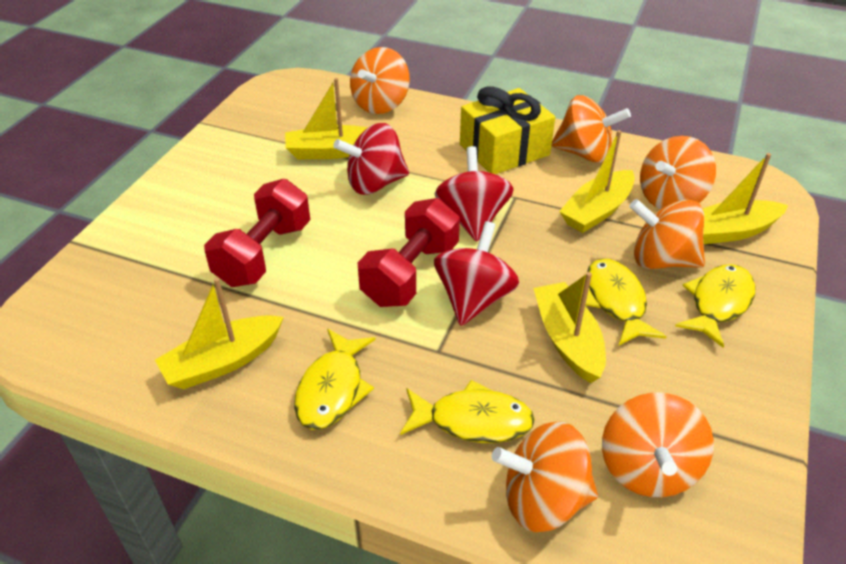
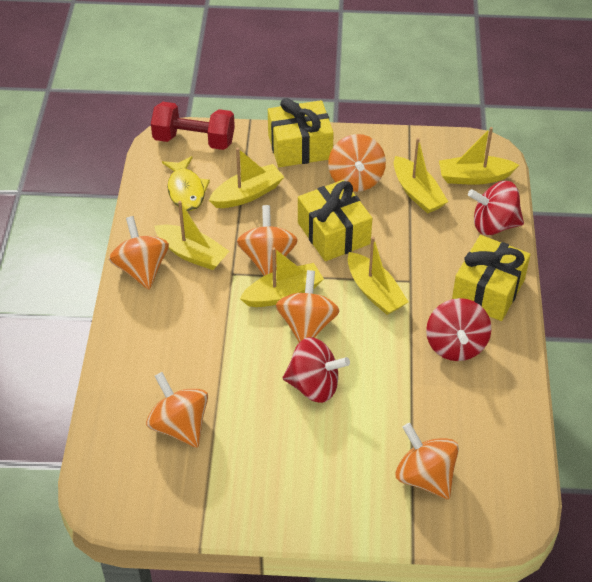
red dumbbell: 2 -> 1
yellow boat: 5 -> 6
yellow fish: 4 -> 1
yellow gift: 1 -> 3

